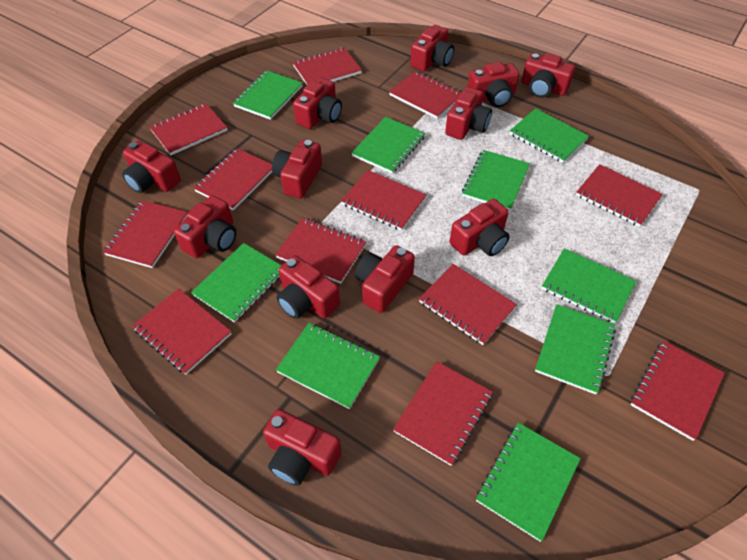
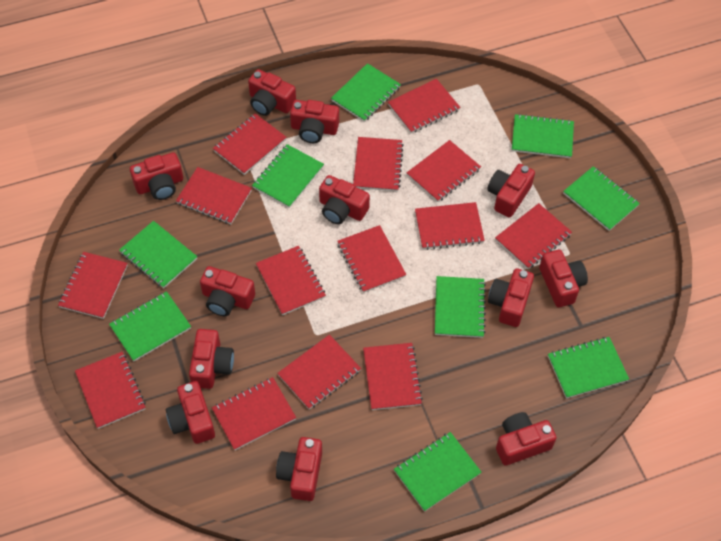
red notebook: 12 -> 14

